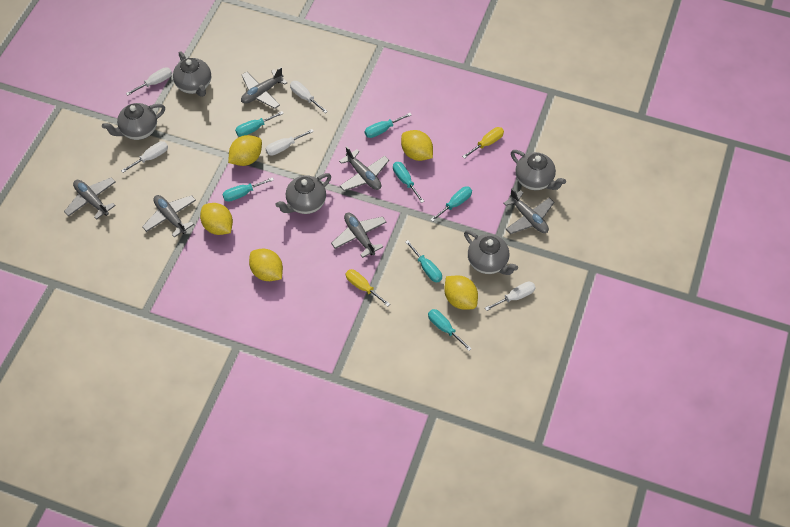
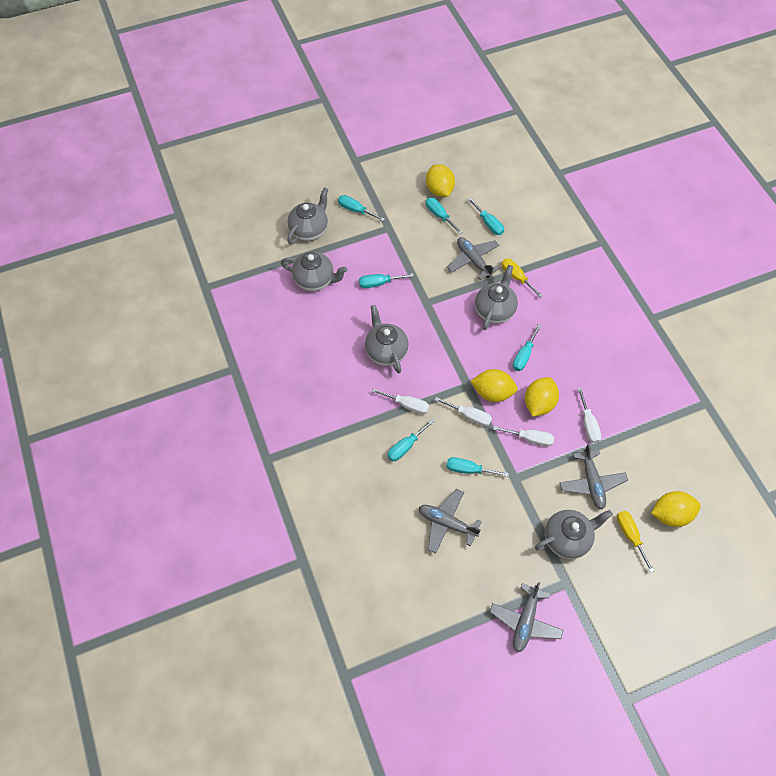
grey plane: 6 -> 4
white screwdriver: 5 -> 4
yellow lemon: 5 -> 4

